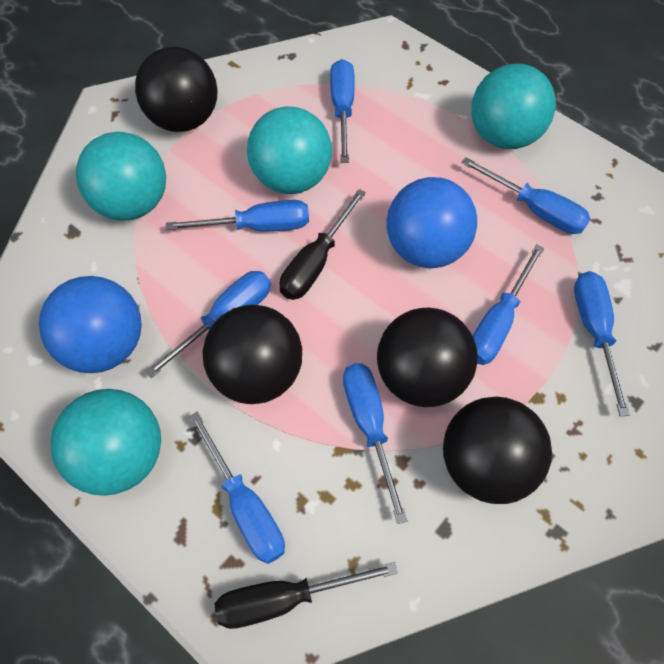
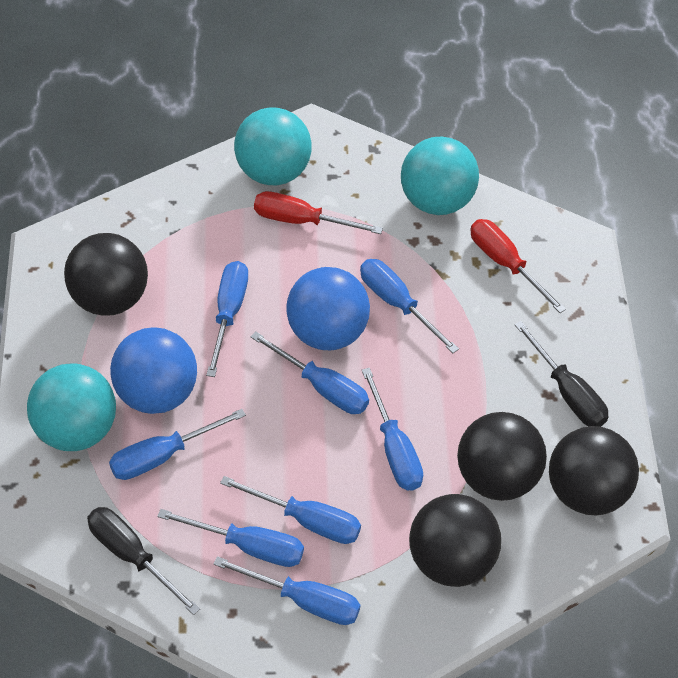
red screwdriver: 0 -> 2
turquoise ball: 4 -> 3

